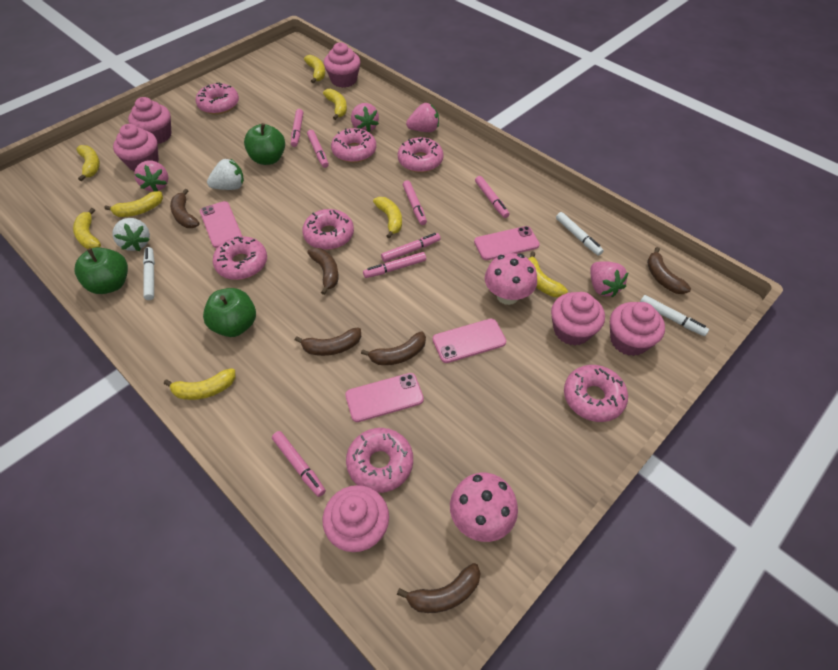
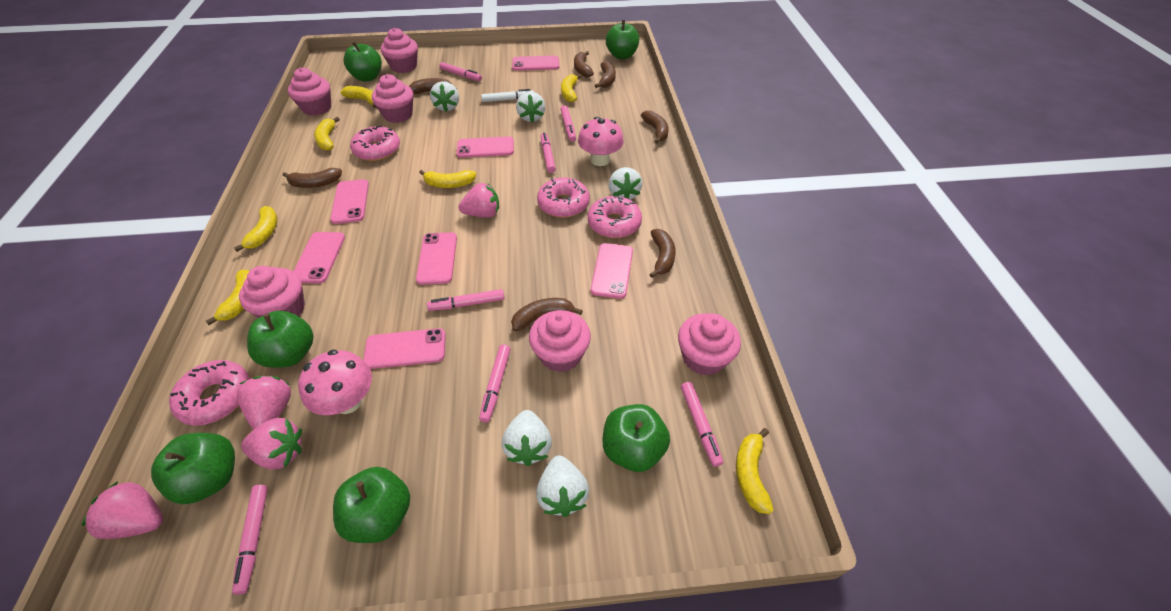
brown banana: 6 -> 7
green apple: 3 -> 6
pink donut: 7 -> 4
pink phone: 4 -> 7
white marker: 3 -> 1
white strawberry: 2 -> 5
yellow banana: 8 -> 7

